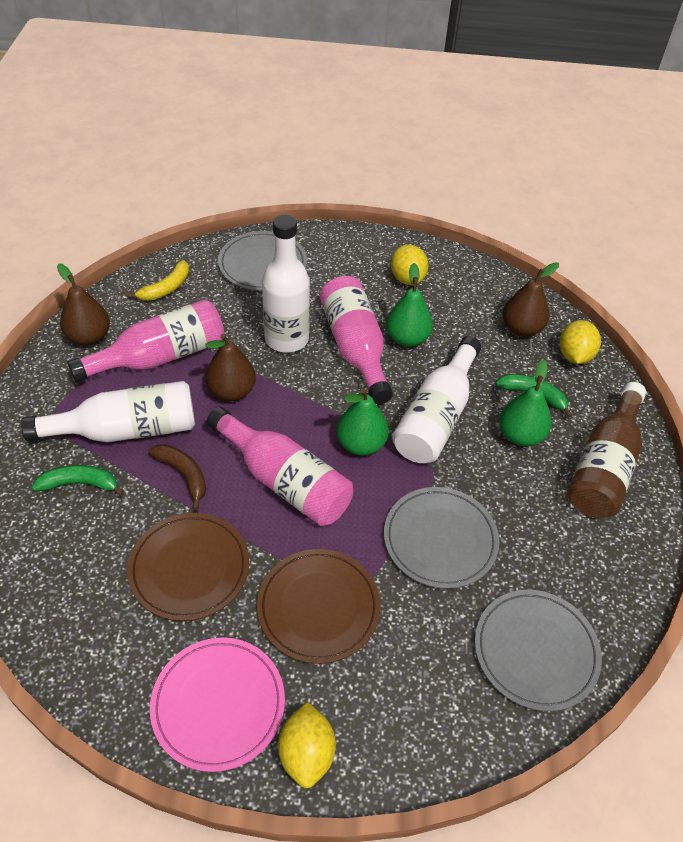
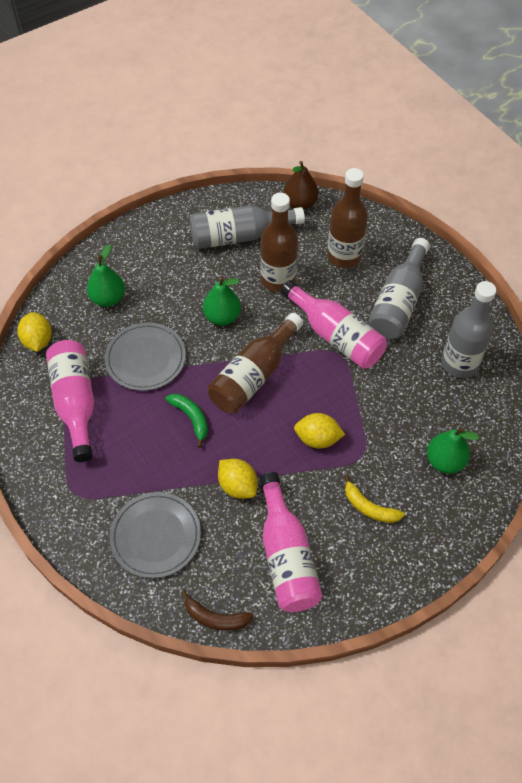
brown bottle: 1 -> 3
brown pear: 3 -> 1
brown plate: 2 -> 0
green banana: 2 -> 1
grey bottle: 0 -> 3
grey plate: 3 -> 2
pink plate: 1 -> 0
white bottle: 3 -> 0

